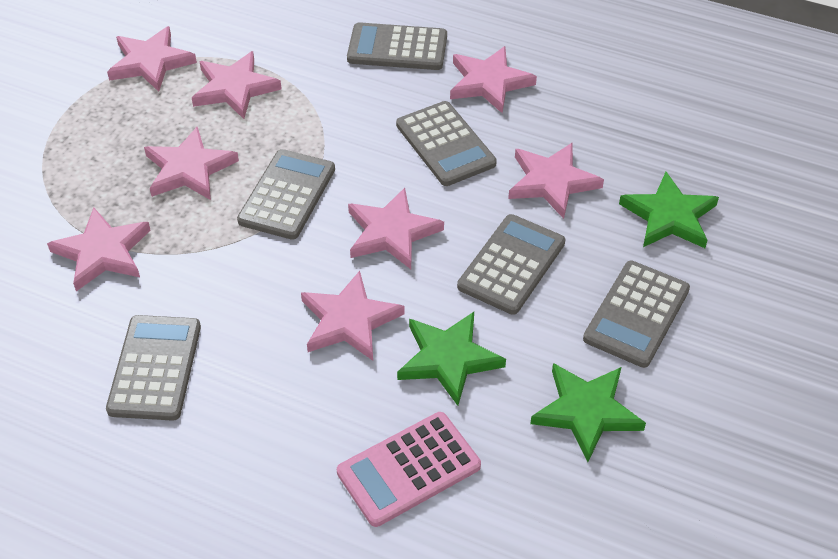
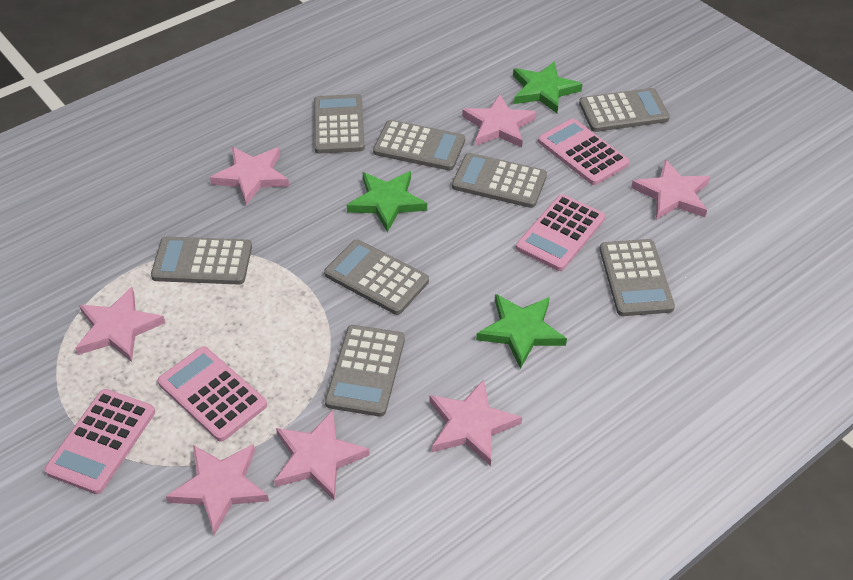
grey calculator: 6 -> 8
pink calculator: 1 -> 4
pink star: 8 -> 7

